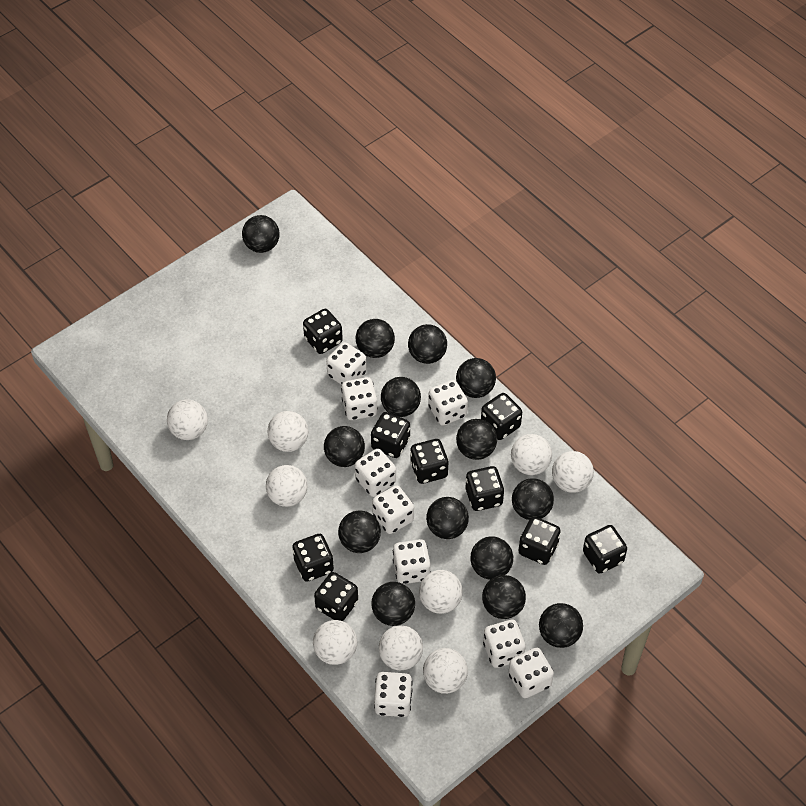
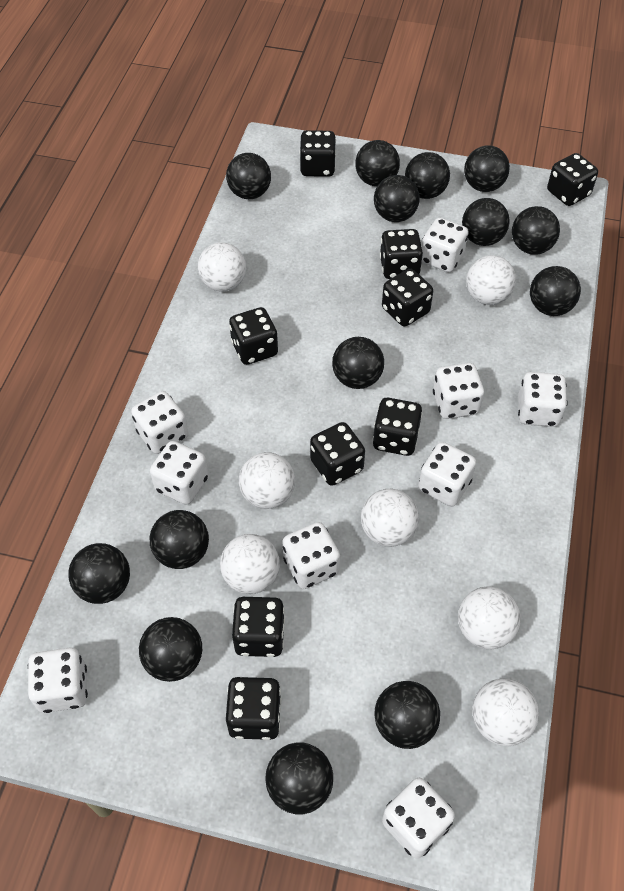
white ball: 9 -> 7

